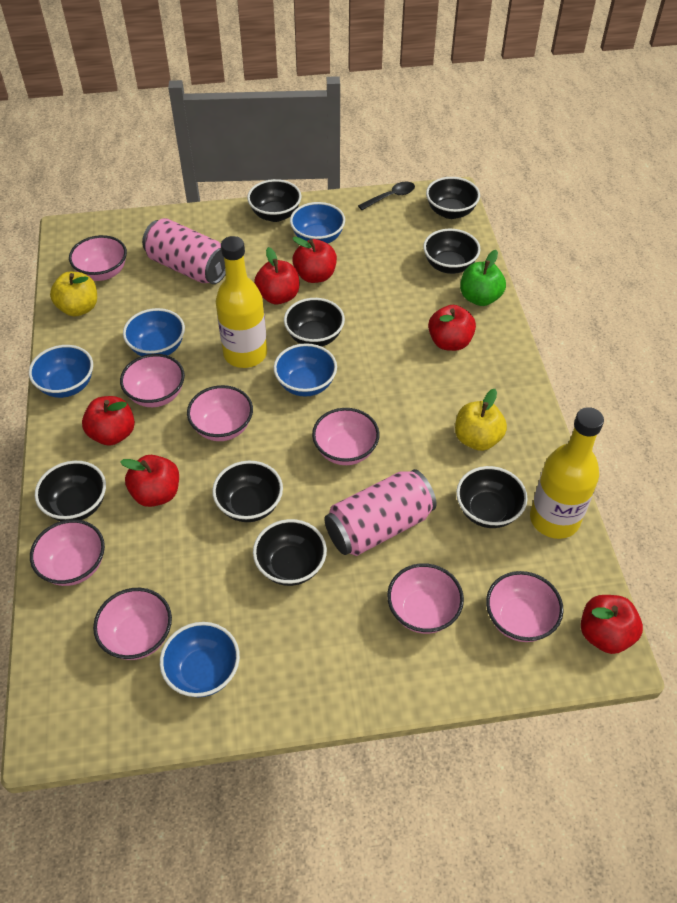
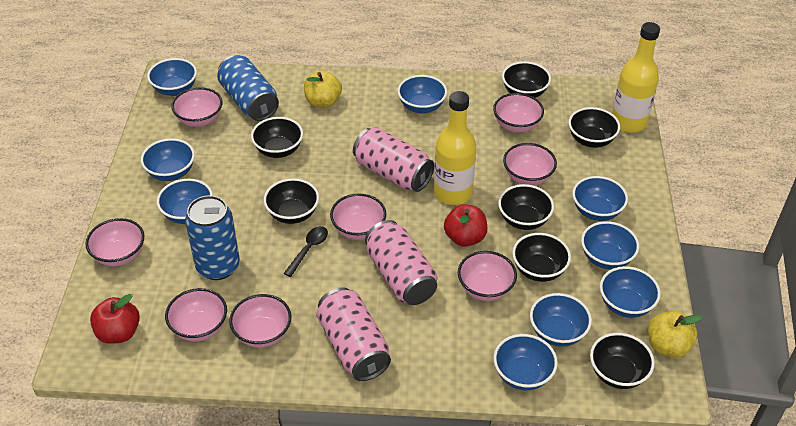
black bowl: 8 -> 7
blue bowl: 5 -> 9
blue can: 0 -> 2
green apple: 1 -> 0
pink can: 2 -> 3
red apple: 6 -> 2

